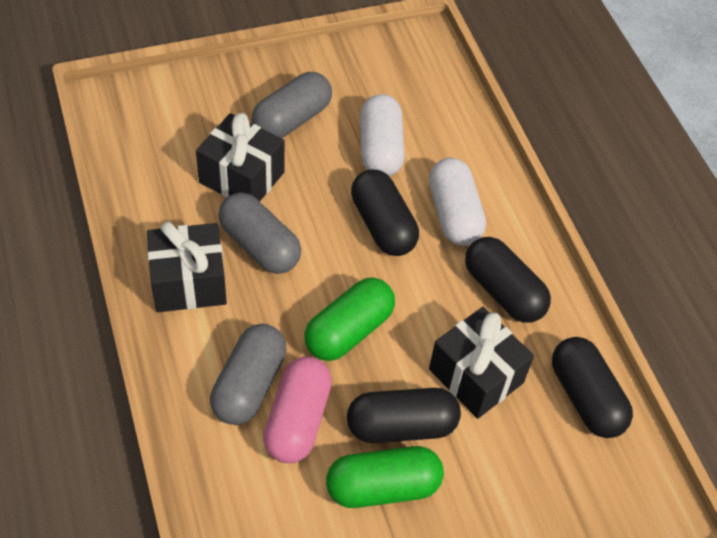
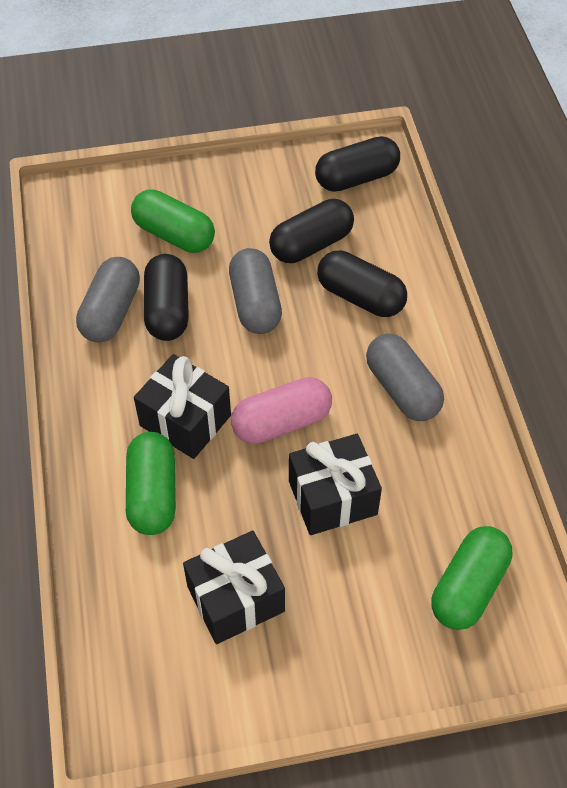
green capsule: 2 -> 3
white capsule: 2 -> 0

